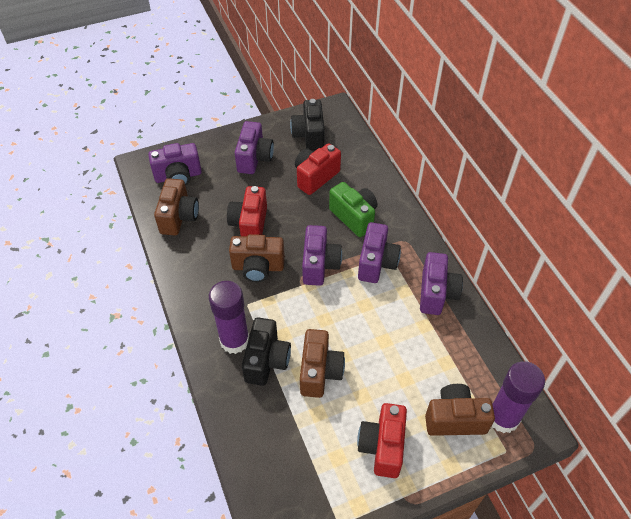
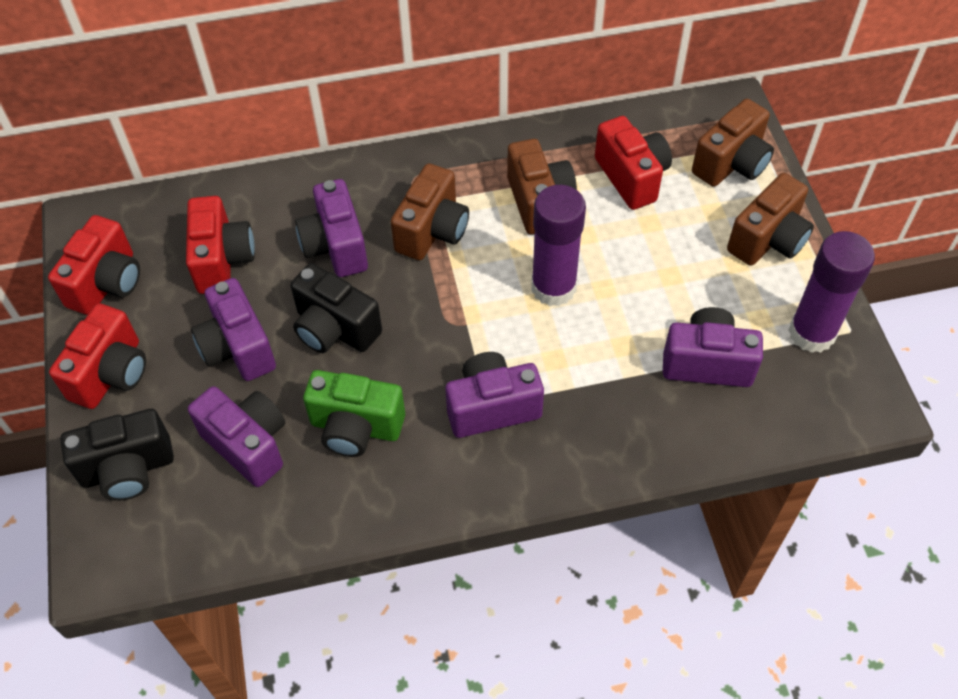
red camera: 3 -> 4

